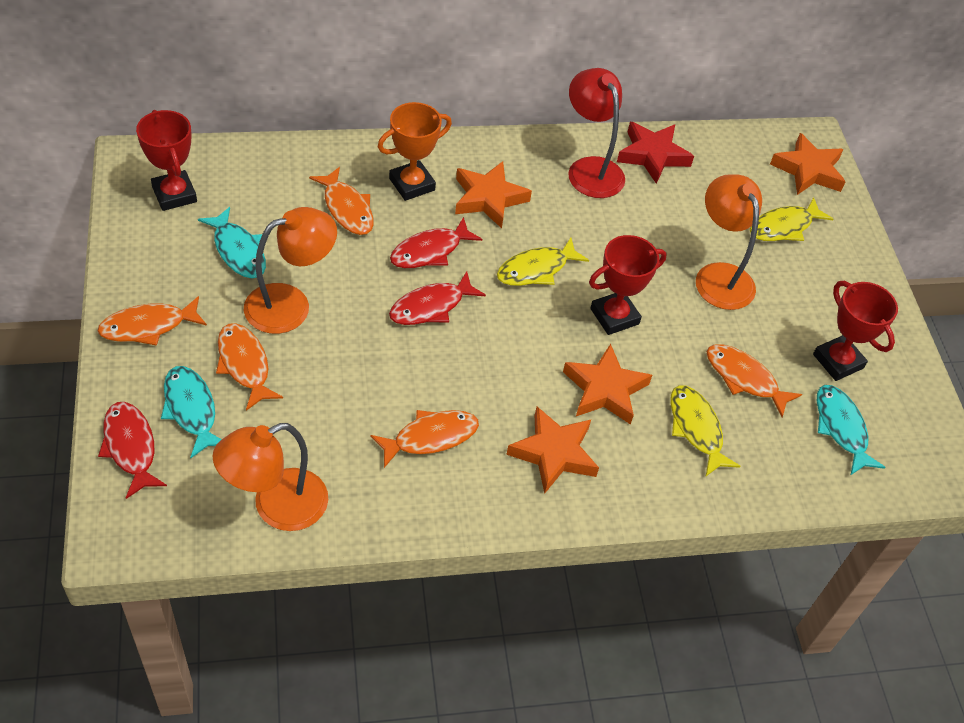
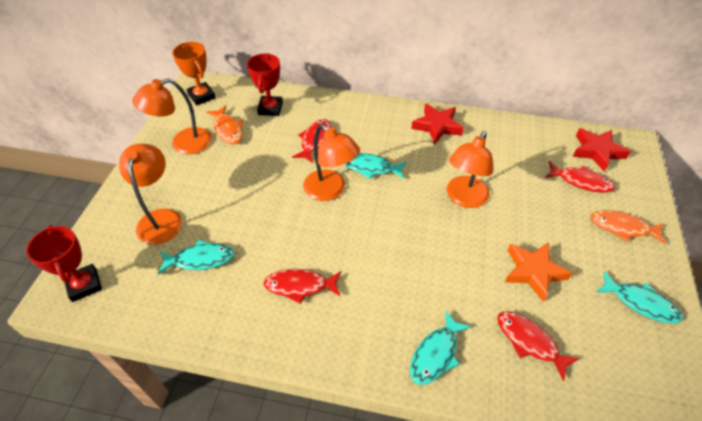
orange fish: 5 -> 2
orange lamp: 3 -> 4
orange star: 4 -> 1
red fish: 3 -> 4
red lamp: 1 -> 0
red star: 1 -> 2
red trophy: 3 -> 2
turquoise fish: 3 -> 4
yellow fish: 3 -> 0

